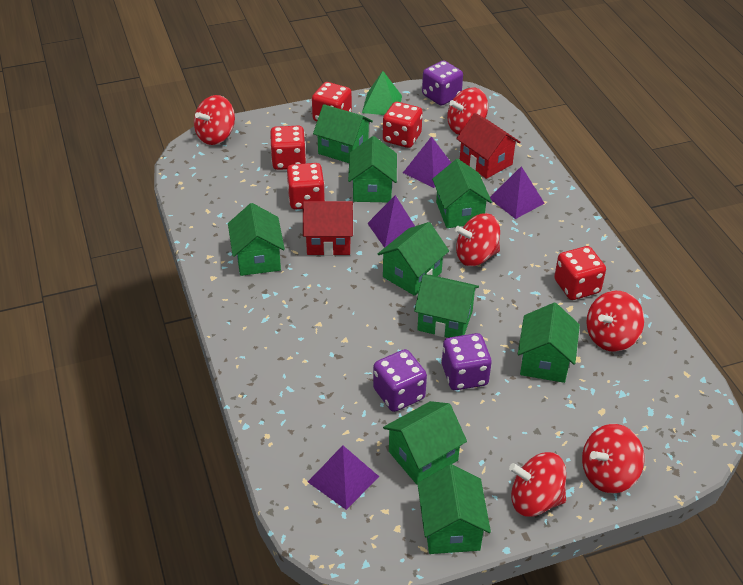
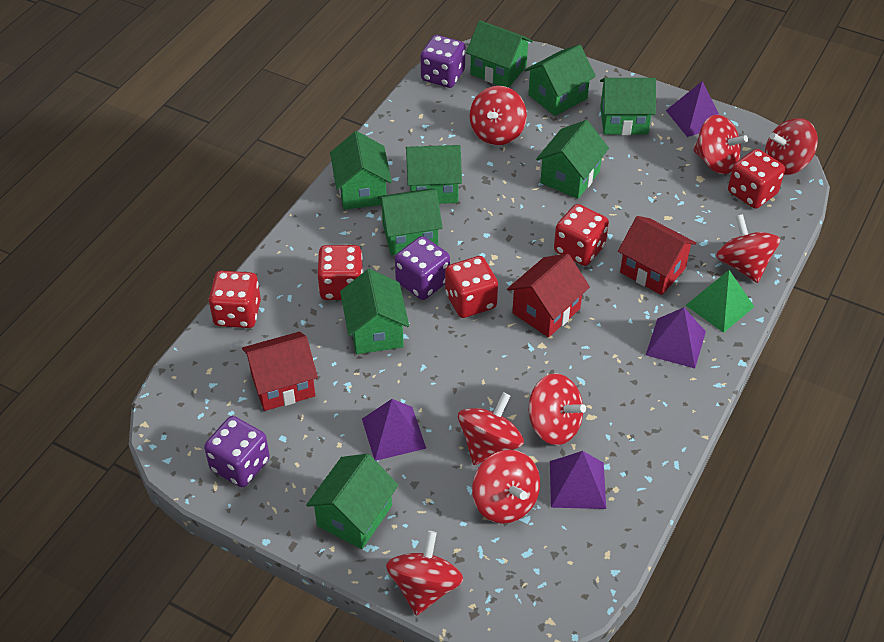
red house: 2 -> 3
red spinning top: 6 -> 8

